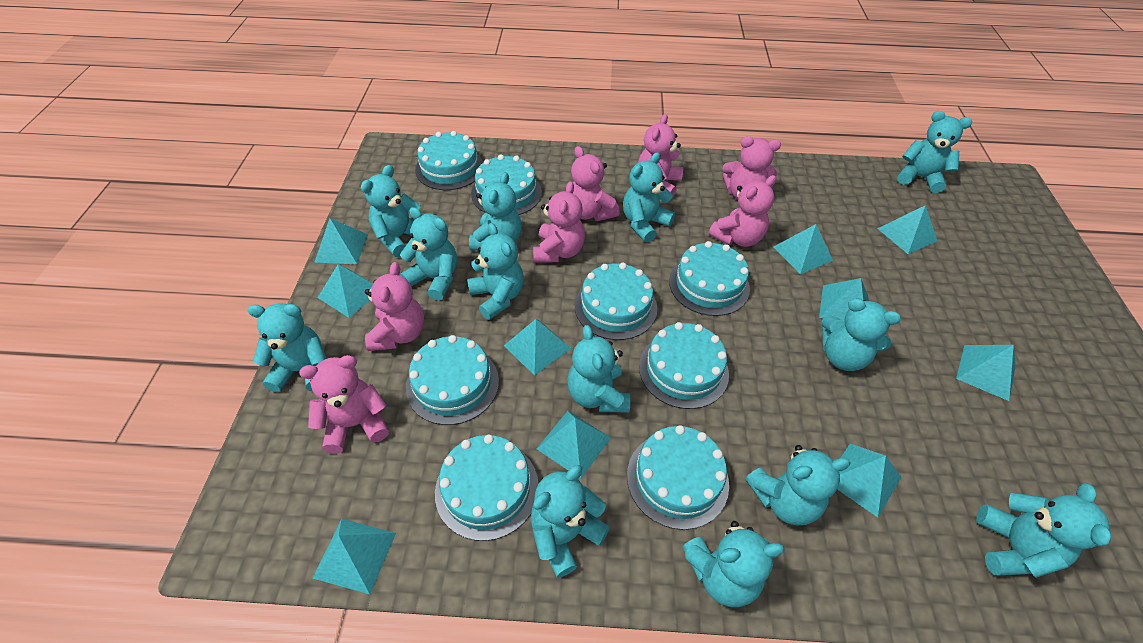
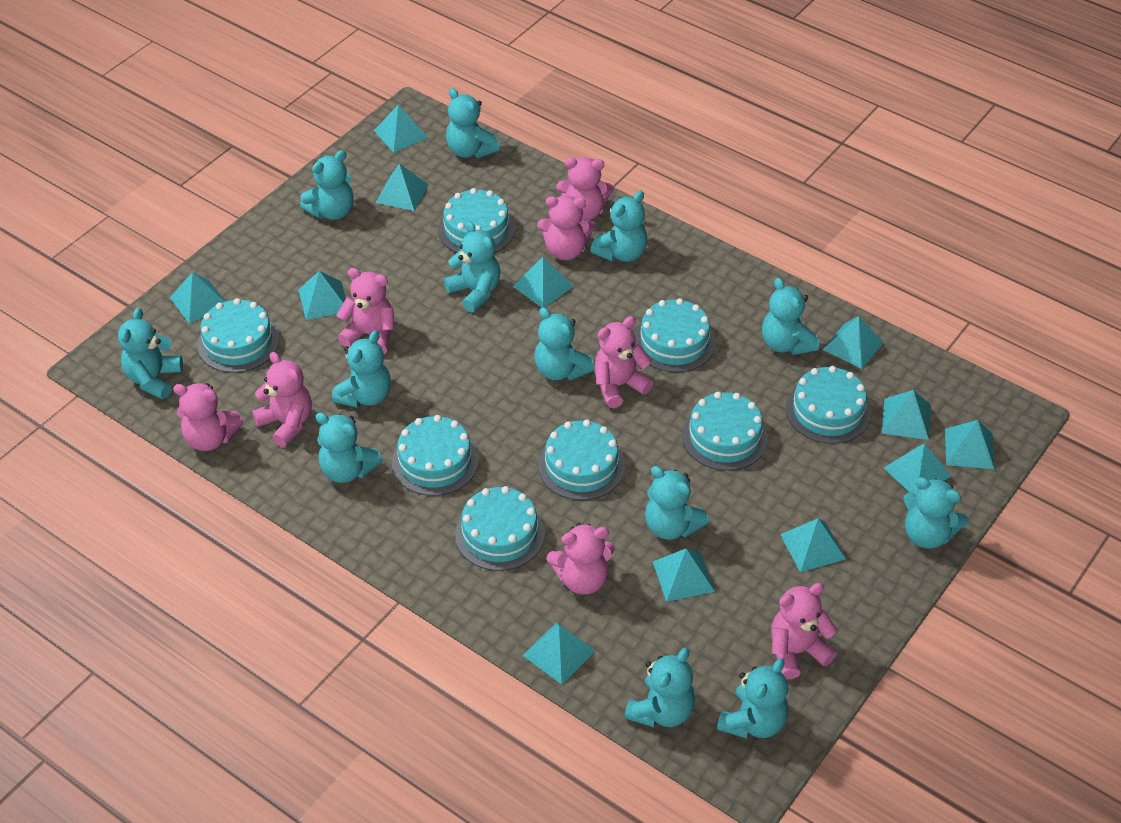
pink teddy bear: 7 -> 8
turquoise pyramid: 10 -> 12

